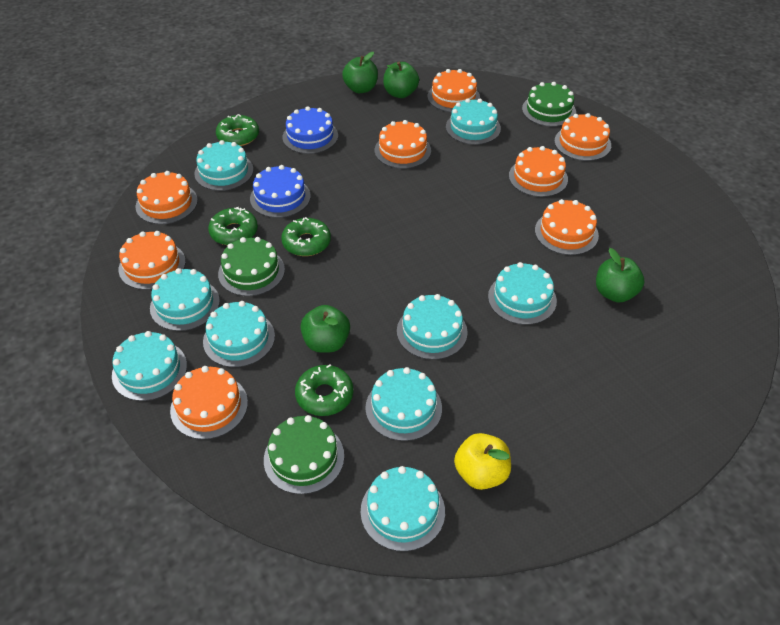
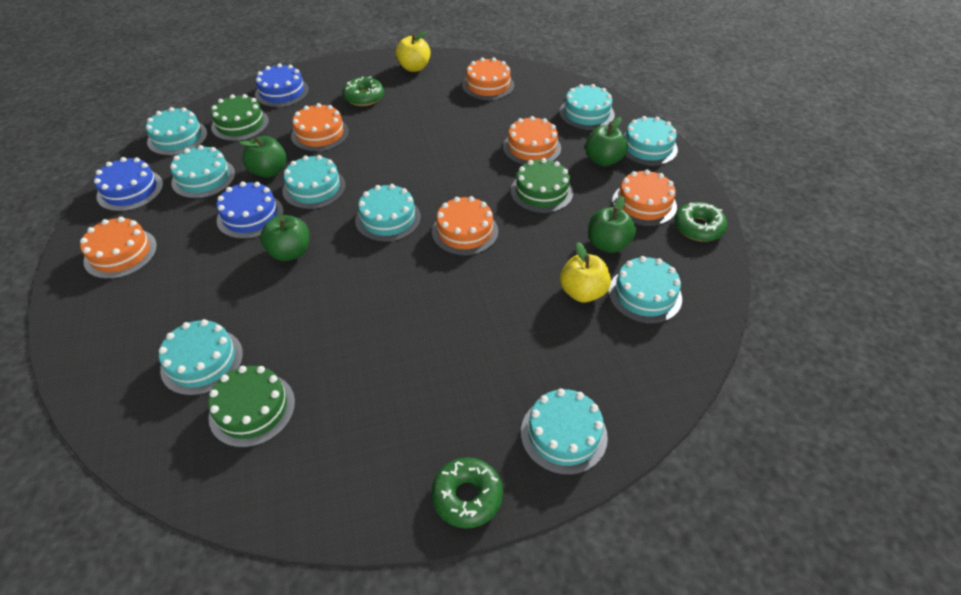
blue cake: 2 -> 3
green donut: 4 -> 3
orange cake: 8 -> 6
yellow apple: 1 -> 2

